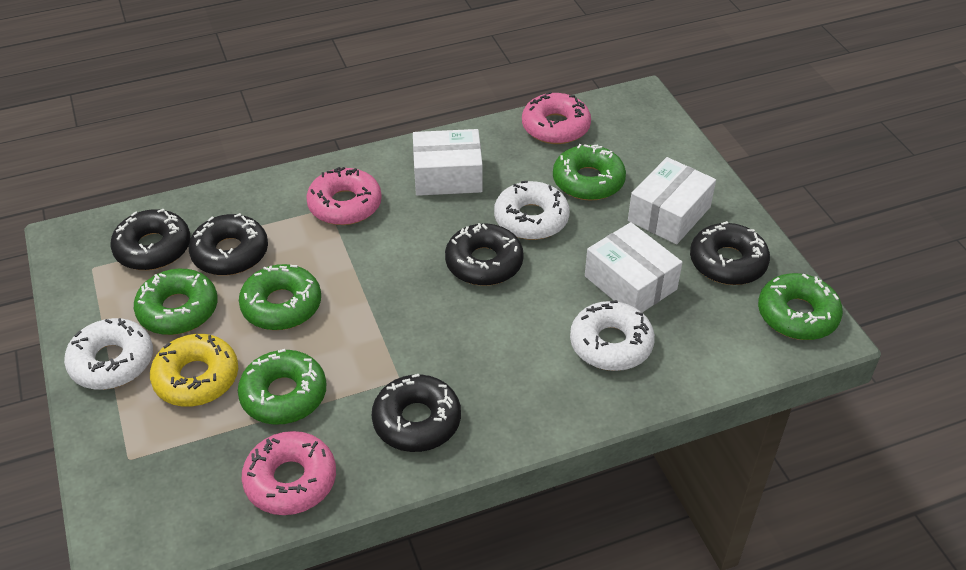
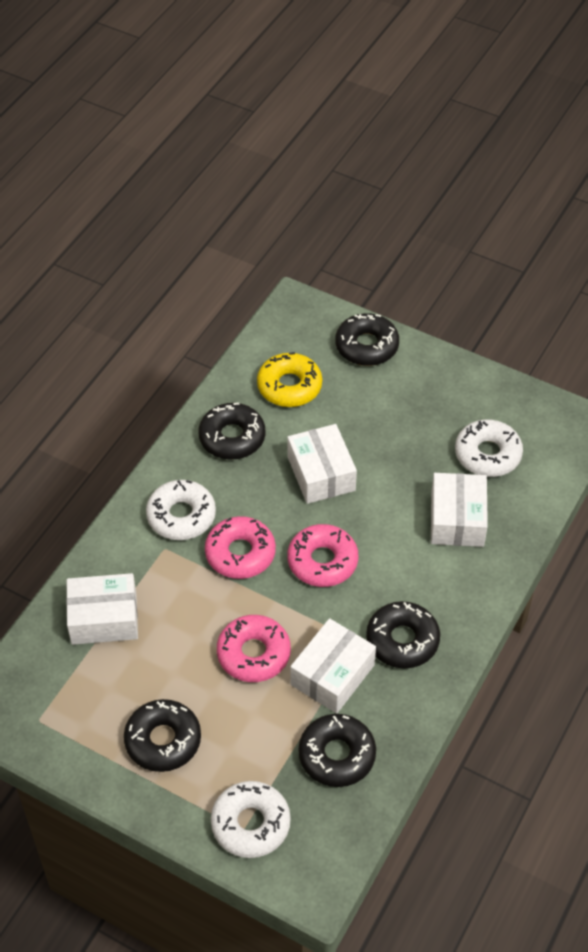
green donut: 5 -> 0
white box: 3 -> 4

